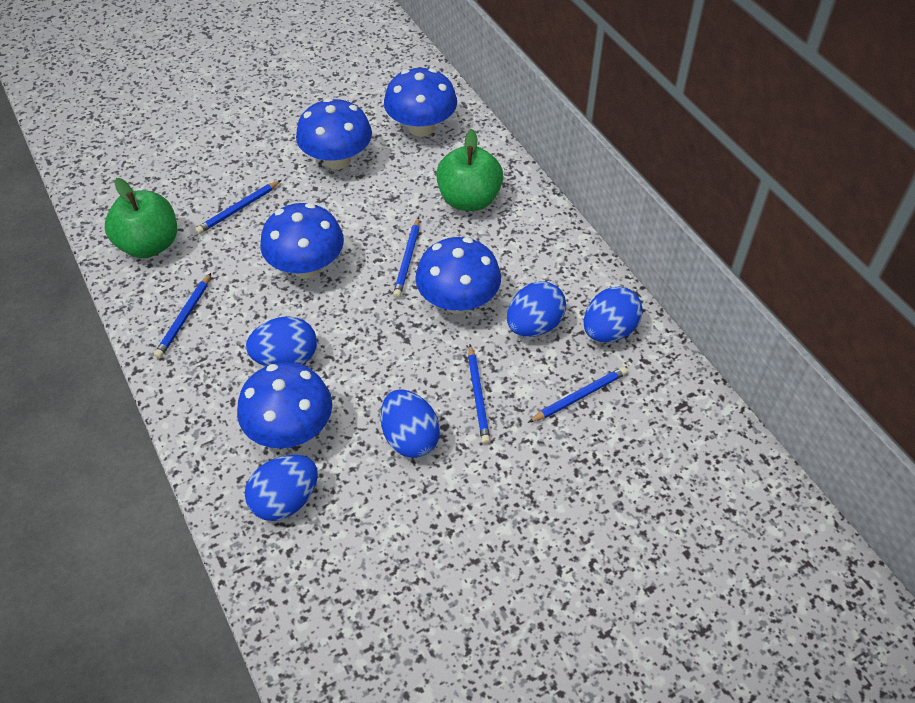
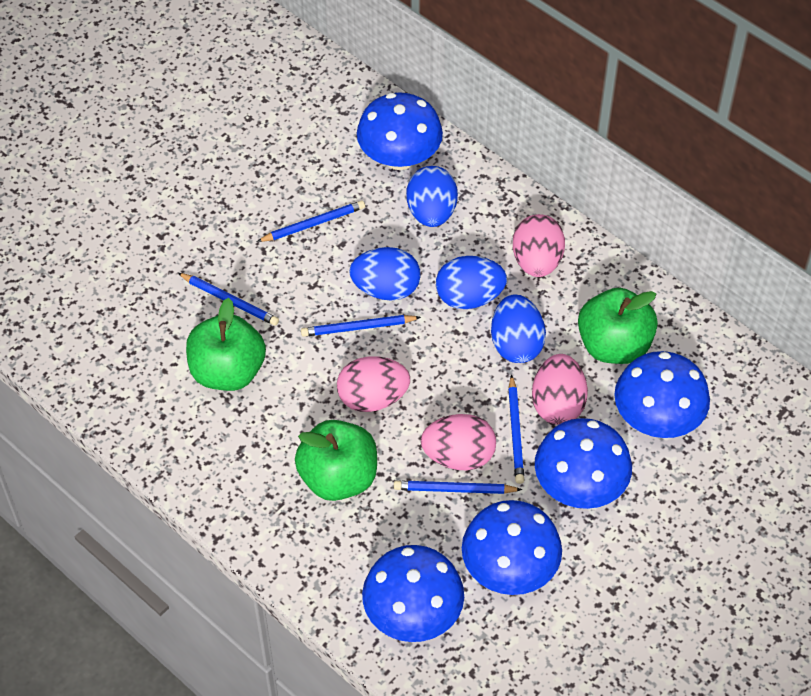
blue egg: 5 -> 4
green apple: 2 -> 3
pink egg: 0 -> 4

